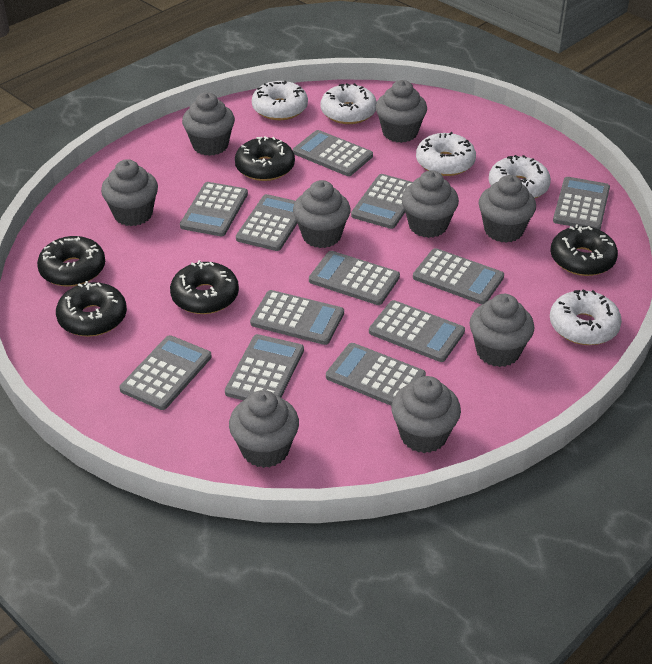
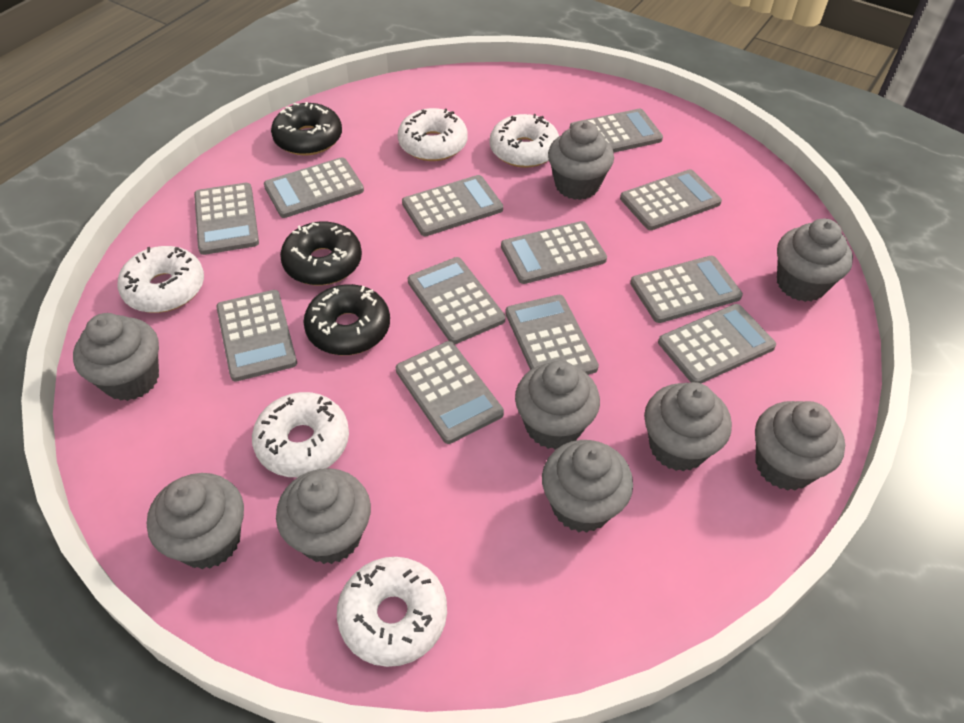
black donut: 5 -> 3

